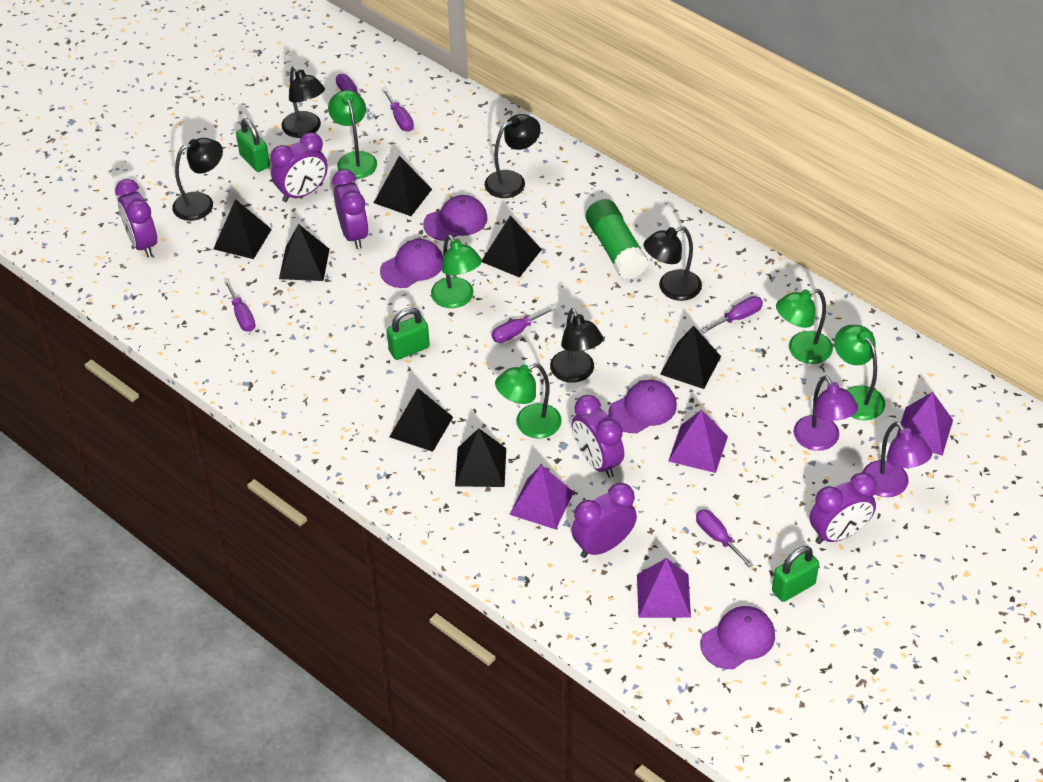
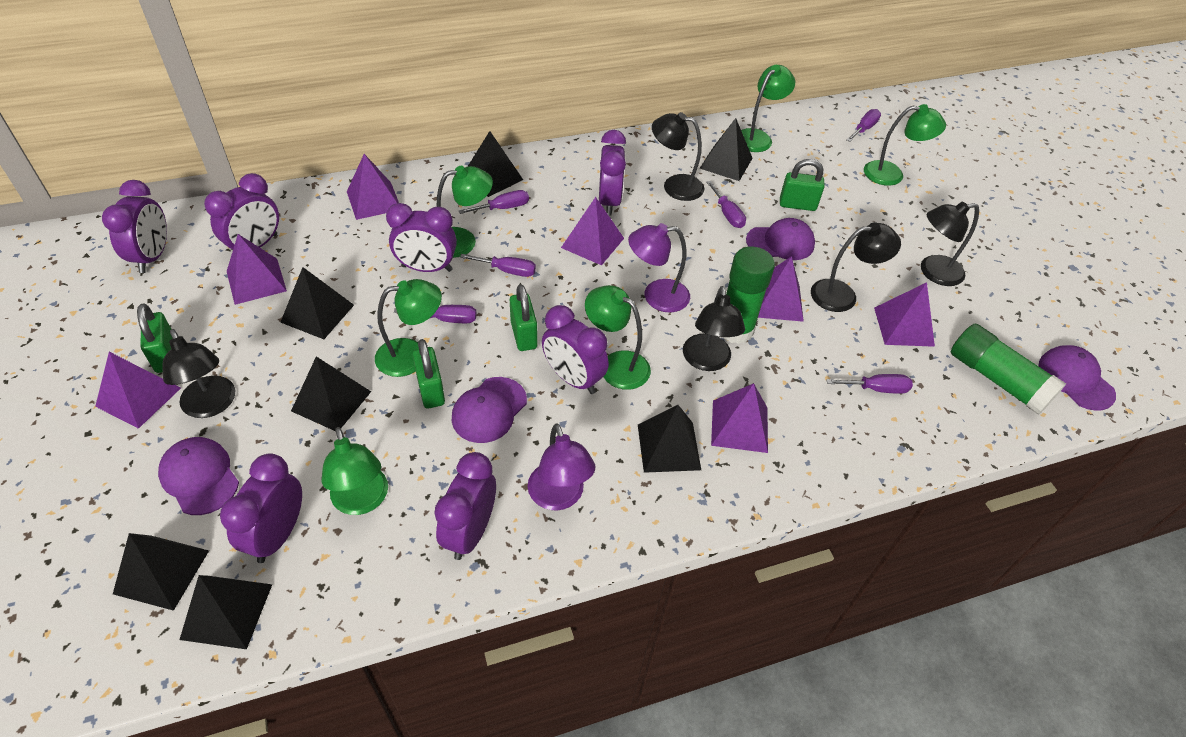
green glue stick: 1 -> 2
green lamp: 5 -> 6
green padlock: 3 -> 4
purple clock: 6 -> 7
purple pyramid: 4 -> 7

